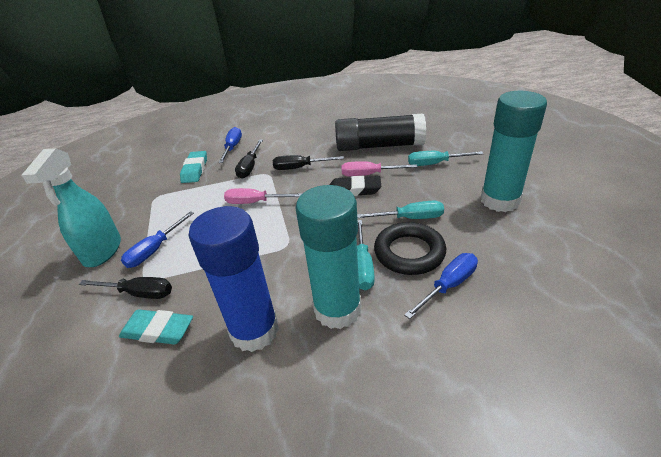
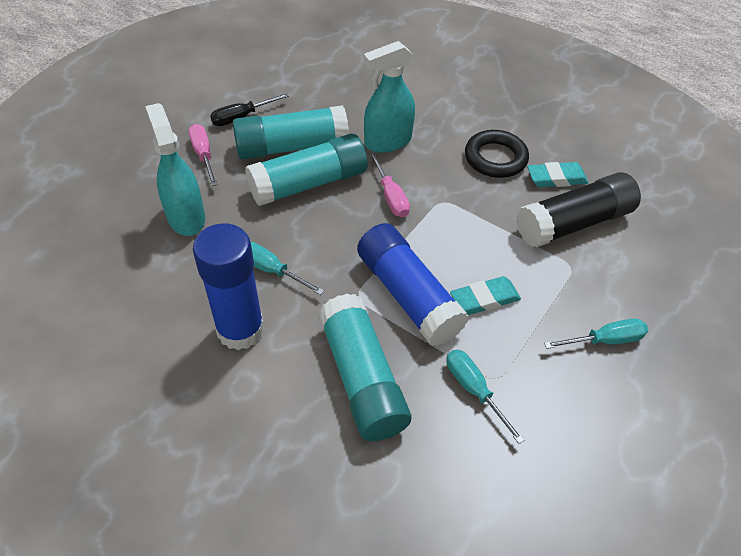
black eraser: 1 -> 0
black screwdriver: 3 -> 1
blue glue stick: 1 -> 2
blue screwdriver: 3 -> 0
turquoise glue stick: 2 -> 3
turquoise spray bottle: 1 -> 2

